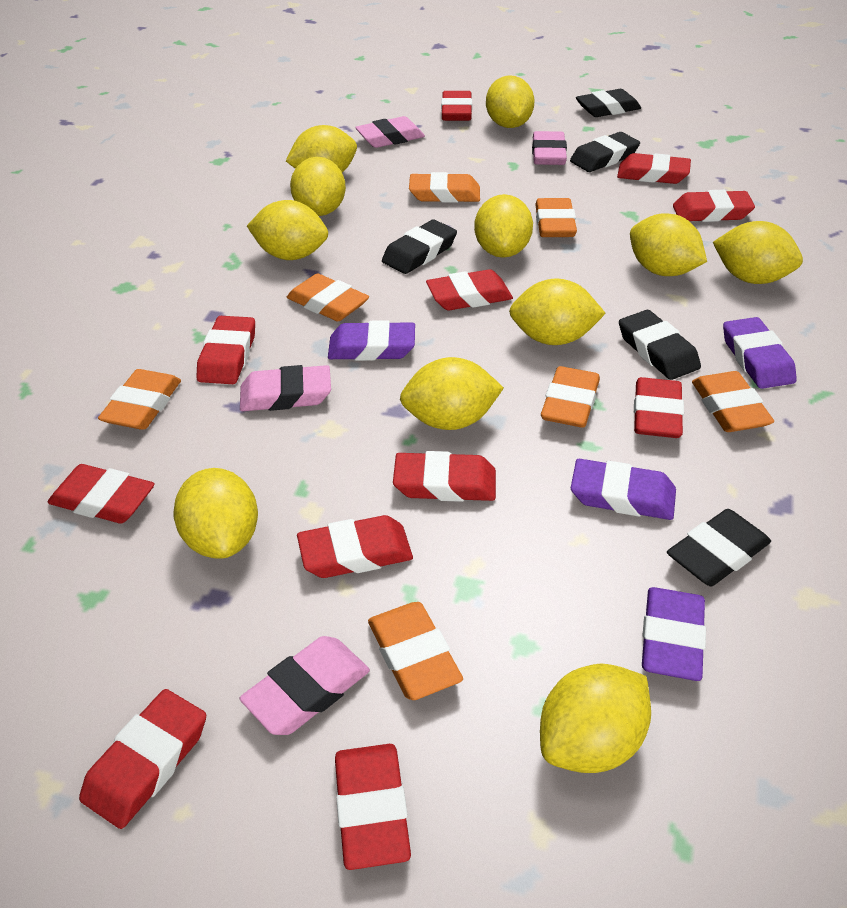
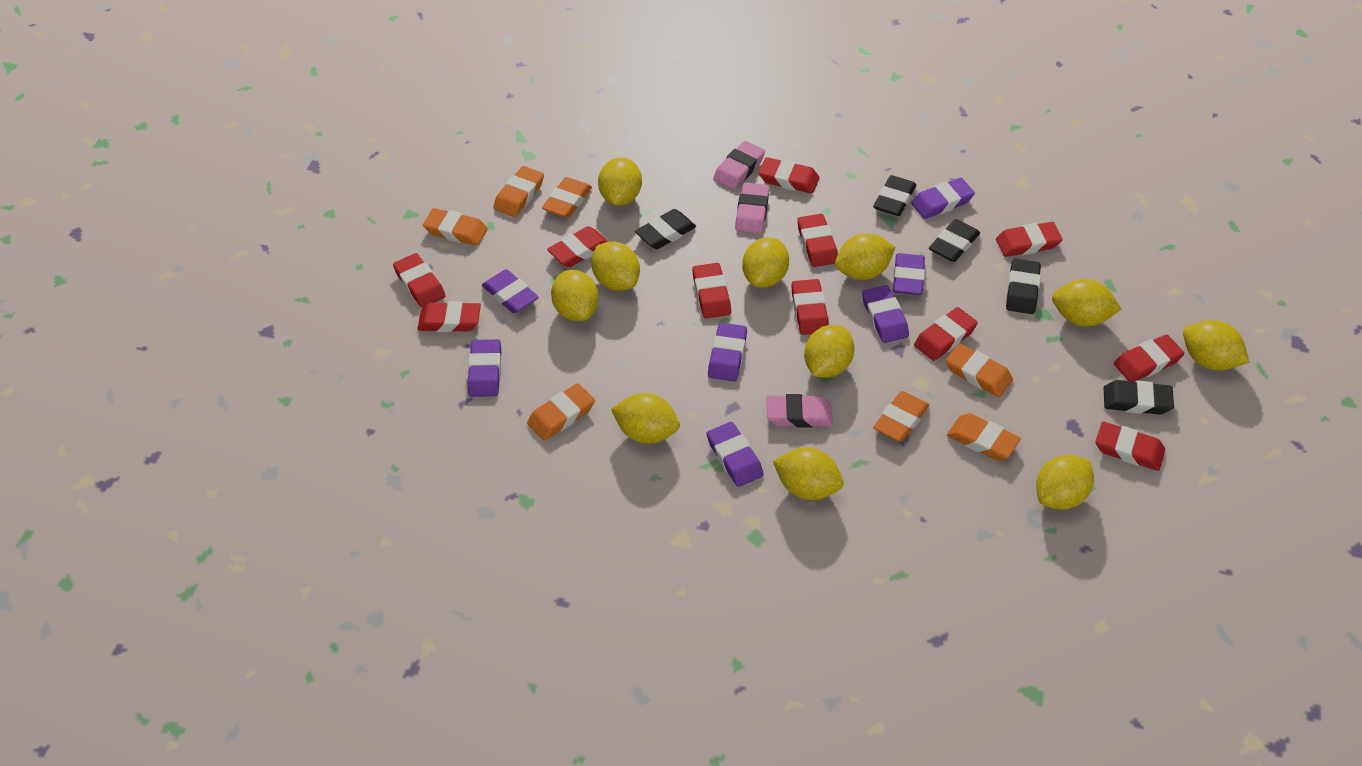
pink eraser: 4 -> 3
purple eraser: 4 -> 7

